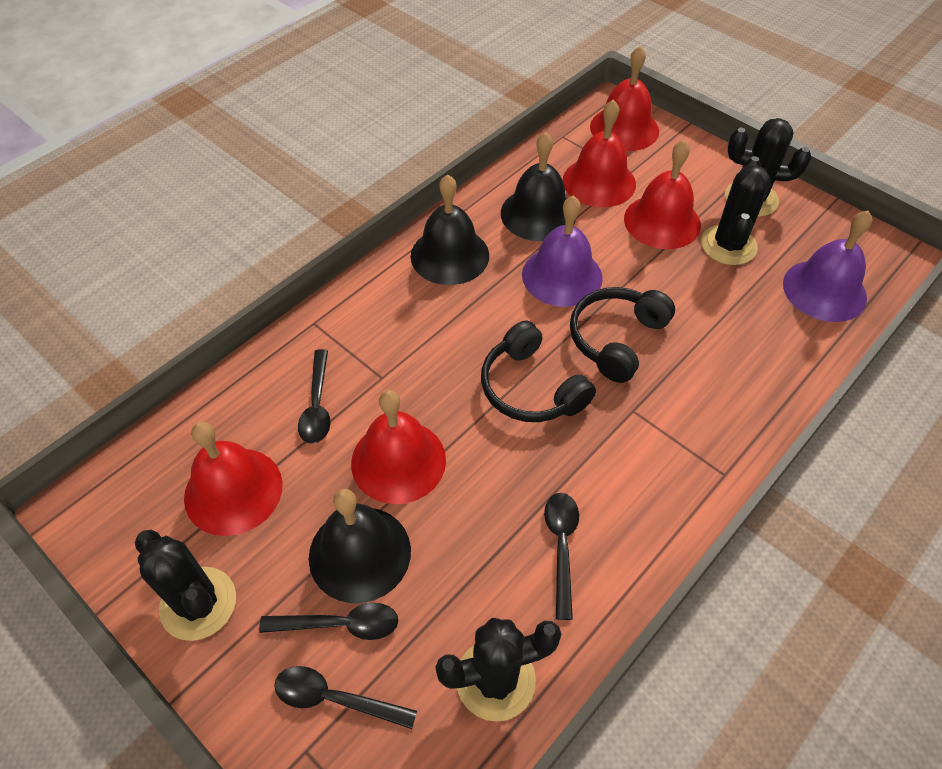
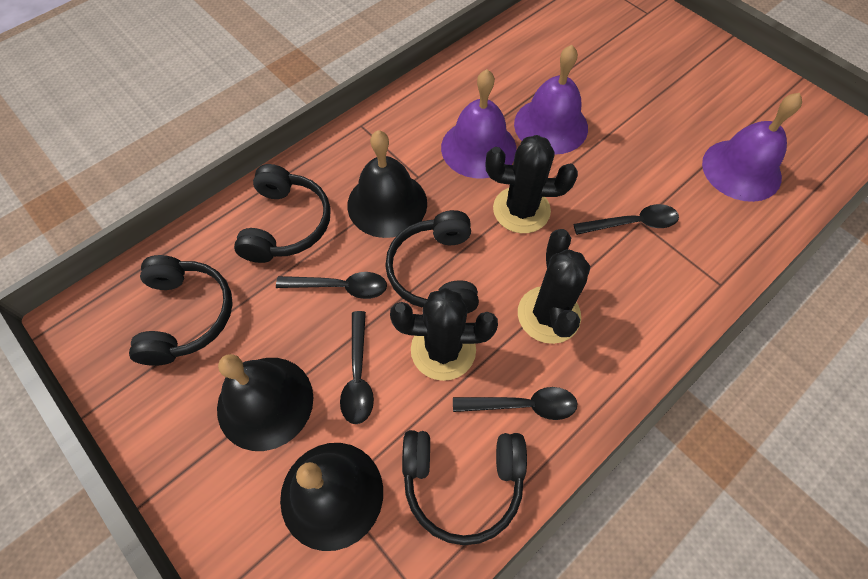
black cactus: 4 -> 3
black headphones: 2 -> 4
purple bell: 2 -> 3
red bell: 5 -> 0

